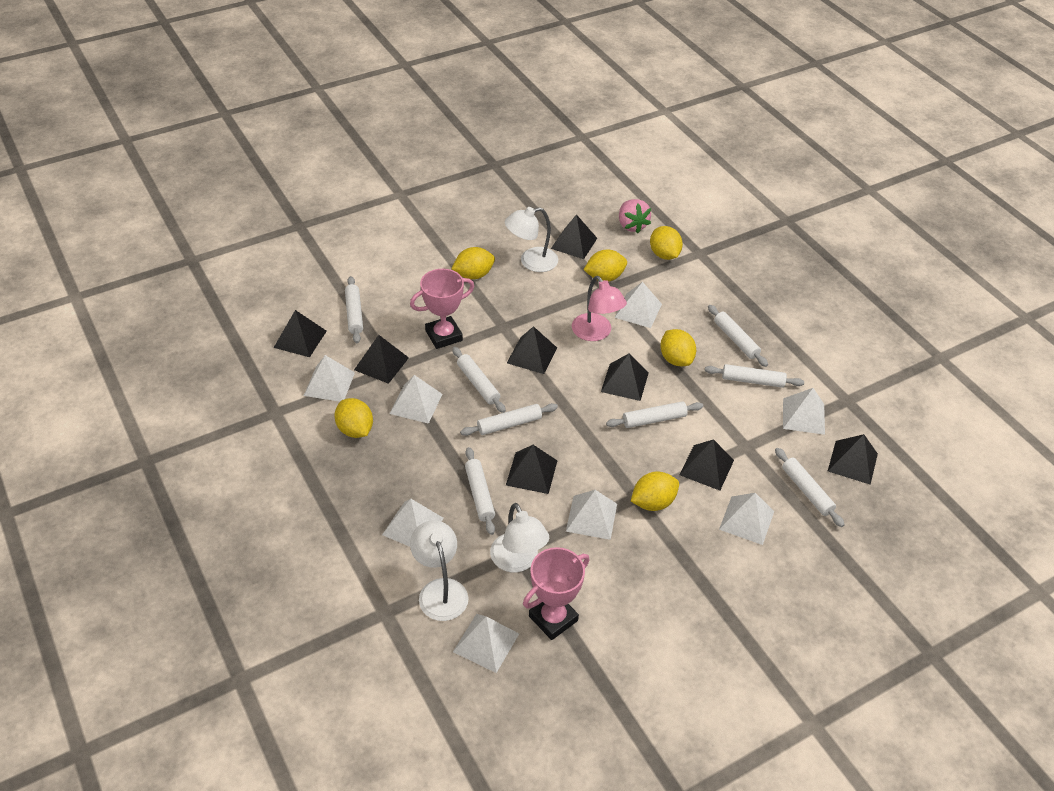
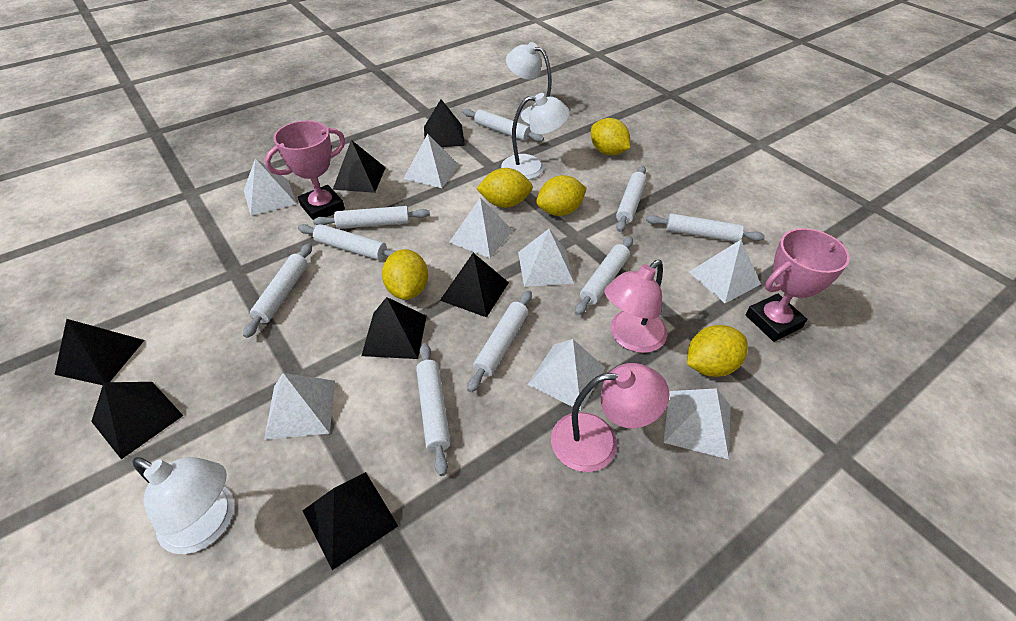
black pyramid: 8 -> 7
pink lamp: 1 -> 2
pink strawberry: 1 -> 0
white rolling pin: 8 -> 9
yellow lemon: 6 -> 5

